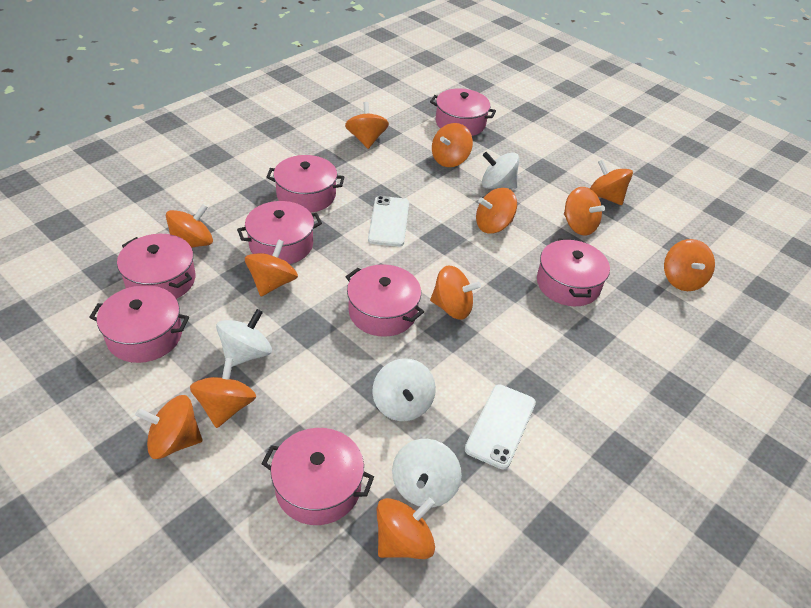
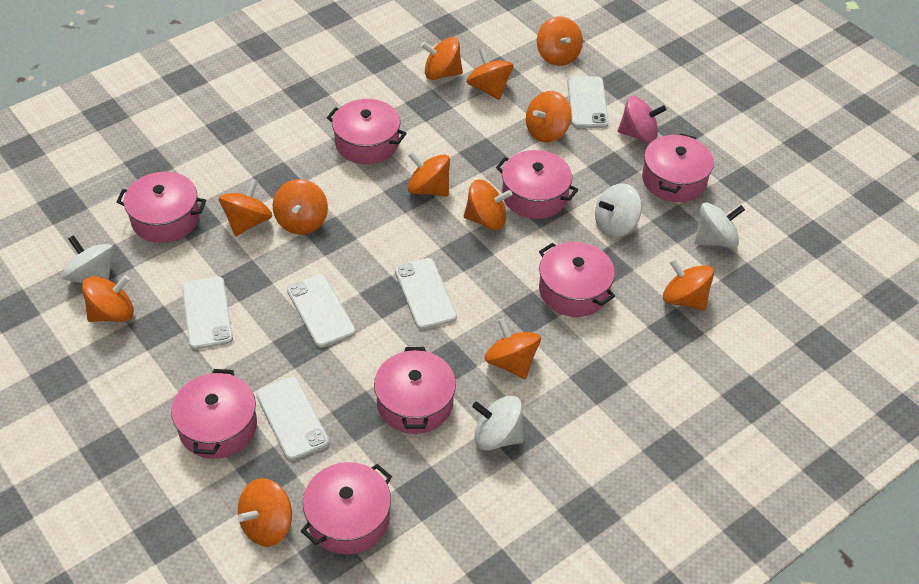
pink spinning top: 0 -> 1
white phone: 2 -> 5

